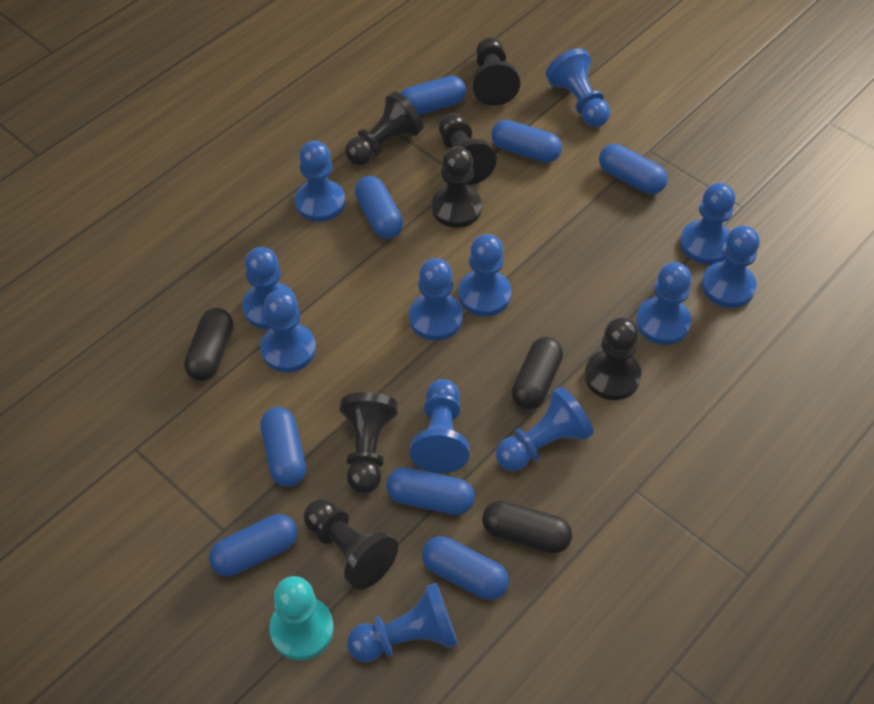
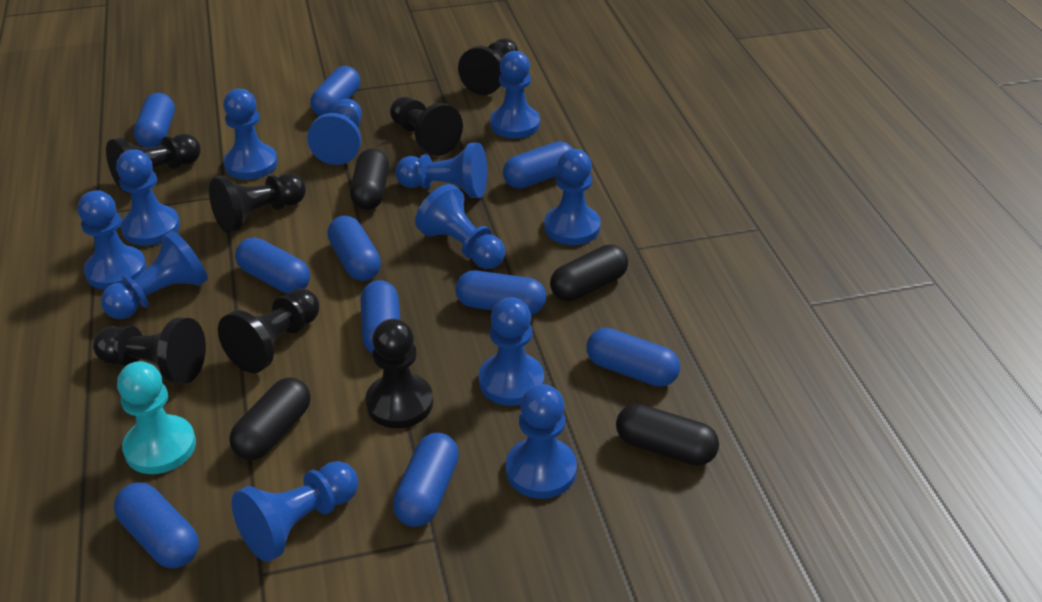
black capsule: 3 -> 4
blue capsule: 8 -> 10

